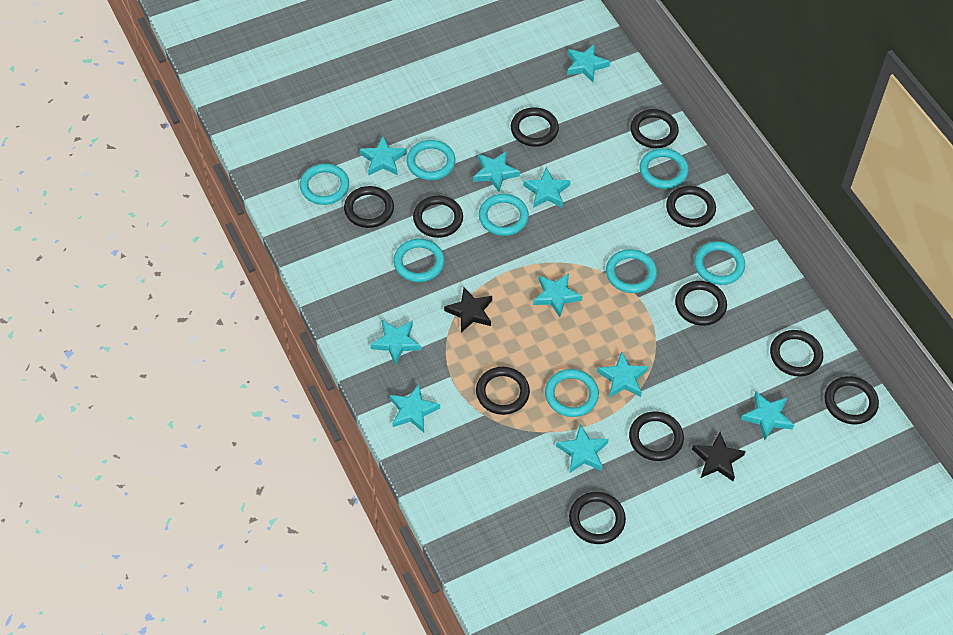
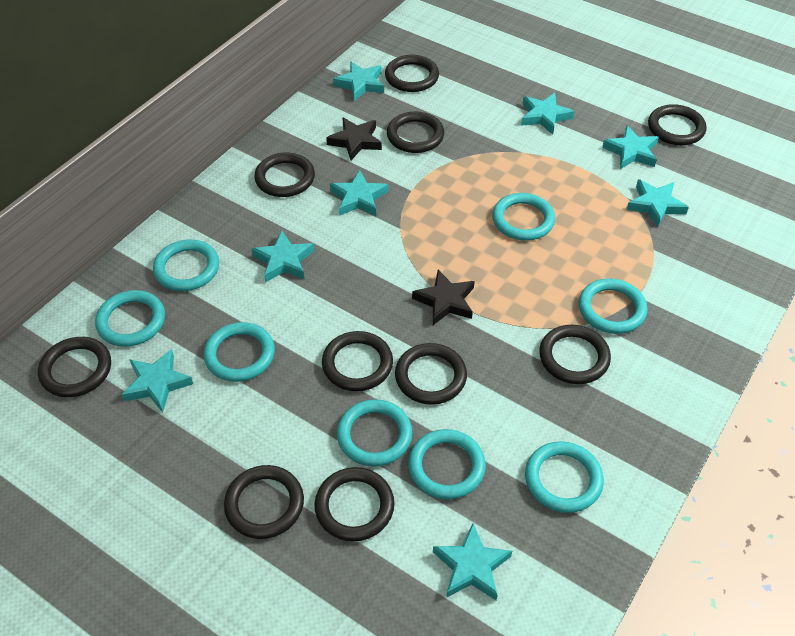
black ring: 11 -> 10
turquoise star: 10 -> 8

